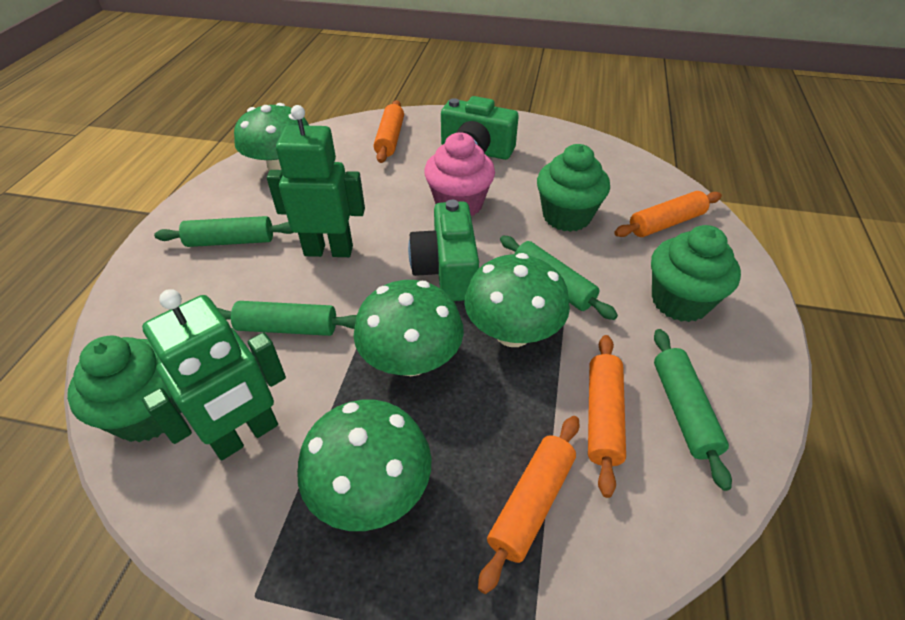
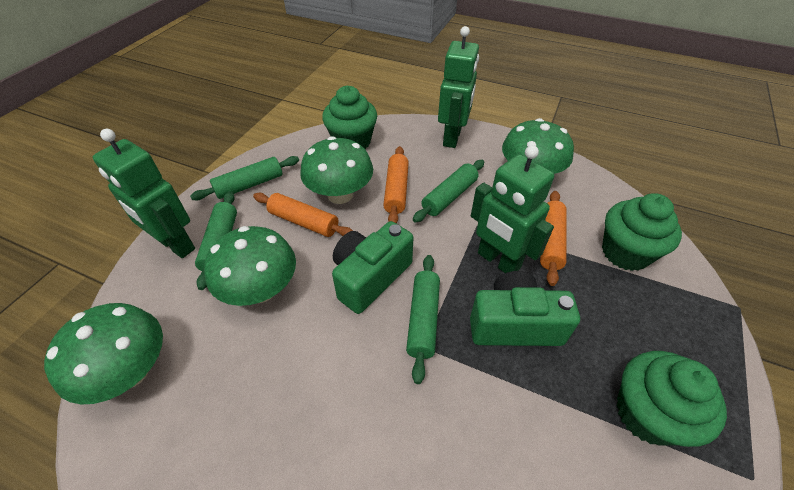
green robot: 2 -> 3
orange rolling pin: 4 -> 3
pink cupcake: 1 -> 0

